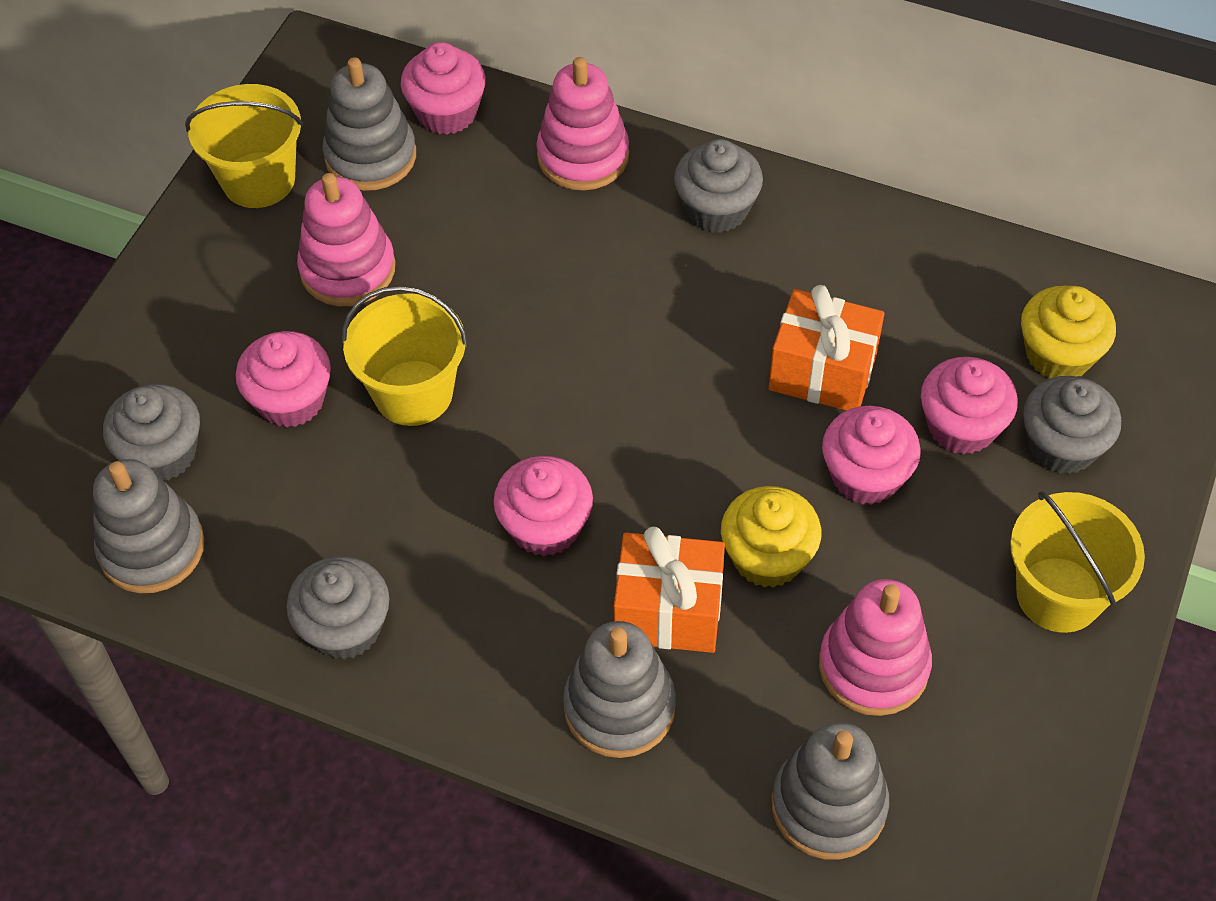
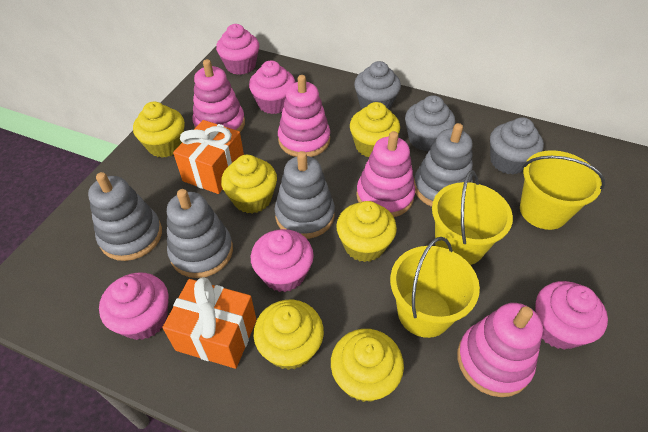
grey cupcake: 4 -> 3
pink stacking toy: 3 -> 4
yellow cupcake: 2 -> 6

